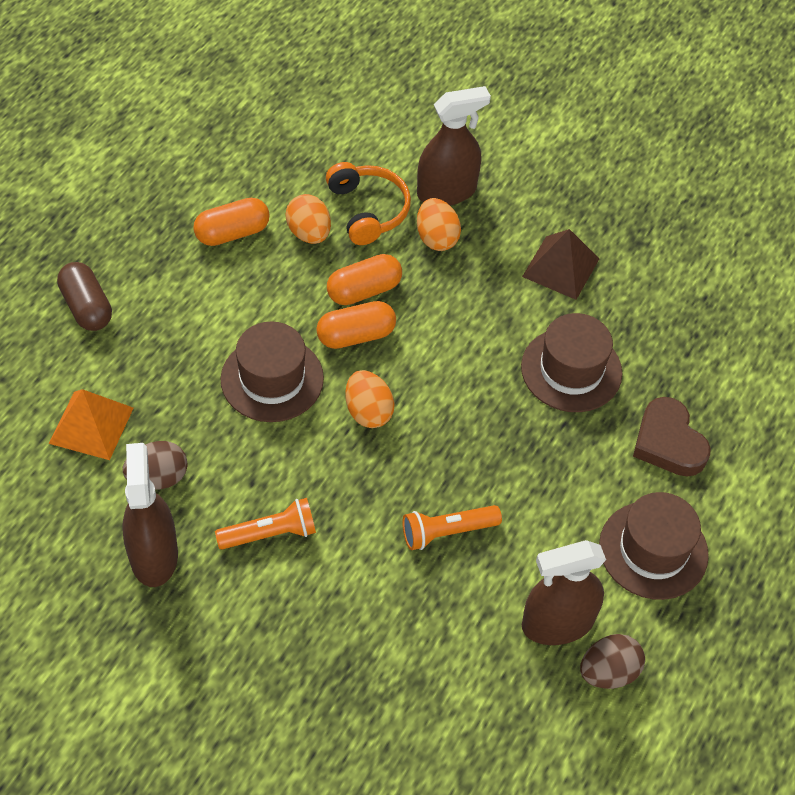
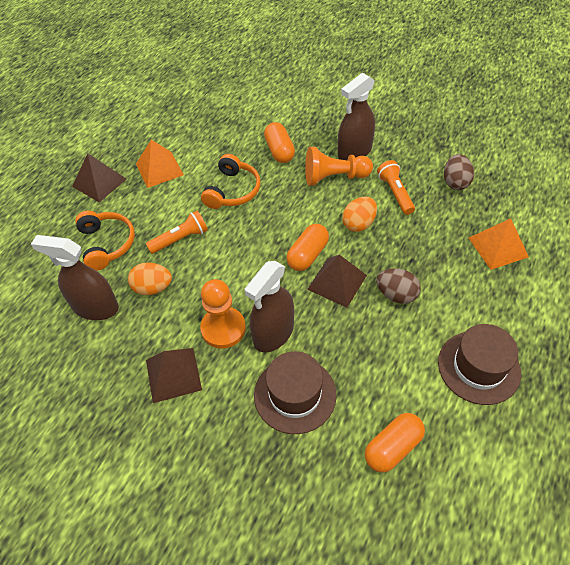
brown capsule: 1 -> 0
brown hat: 3 -> 2
brown heart: 1 -> 0
brown pyramid: 1 -> 3
orange egg: 3 -> 2
orange headphones: 1 -> 2
orange pawn: 0 -> 2
orange pyramid: 1 -> 2

